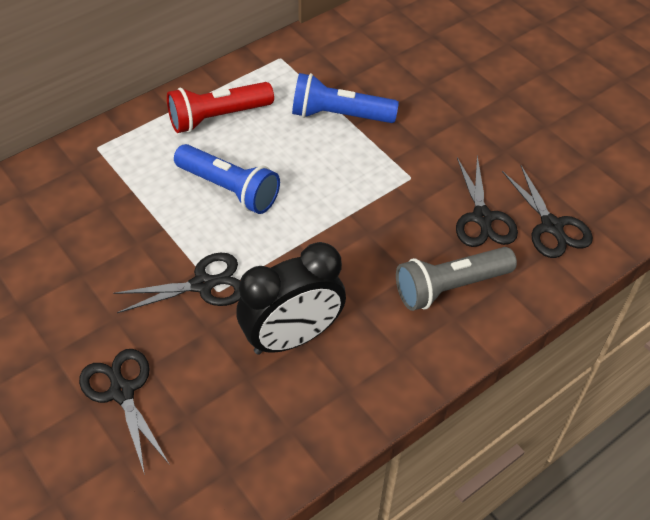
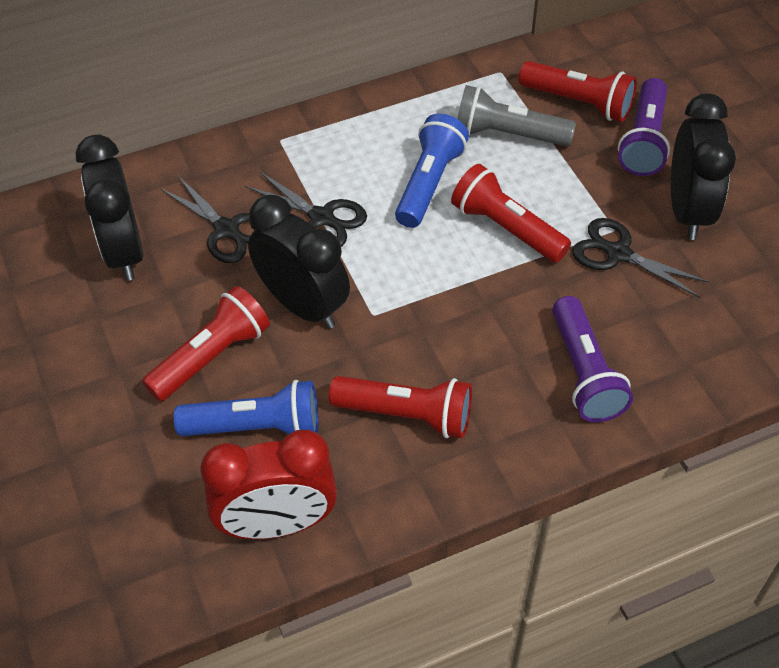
black clock: 1 -> 3
black scissors: 4 -> 3
purple flashlight: 0 -> 2
red clock: 0 -> 1
red flashlight: 1 -> 4

